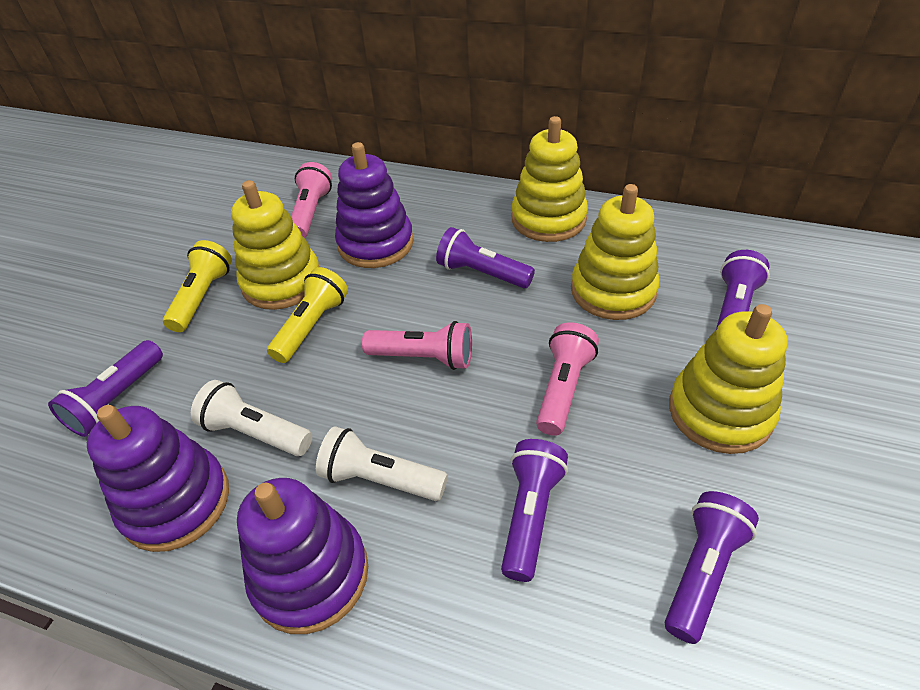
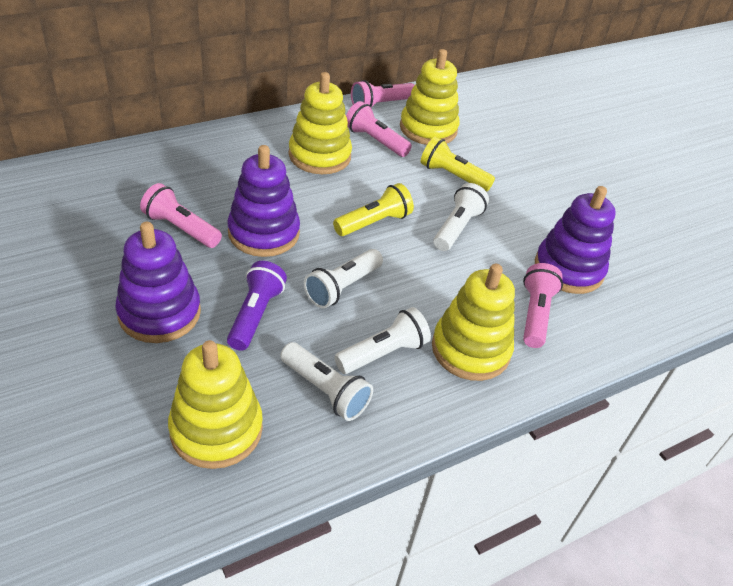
pink flashlight: 3 -> 4
purple flashlight: 5 -> 1
white flashlight: 2 -> 4

